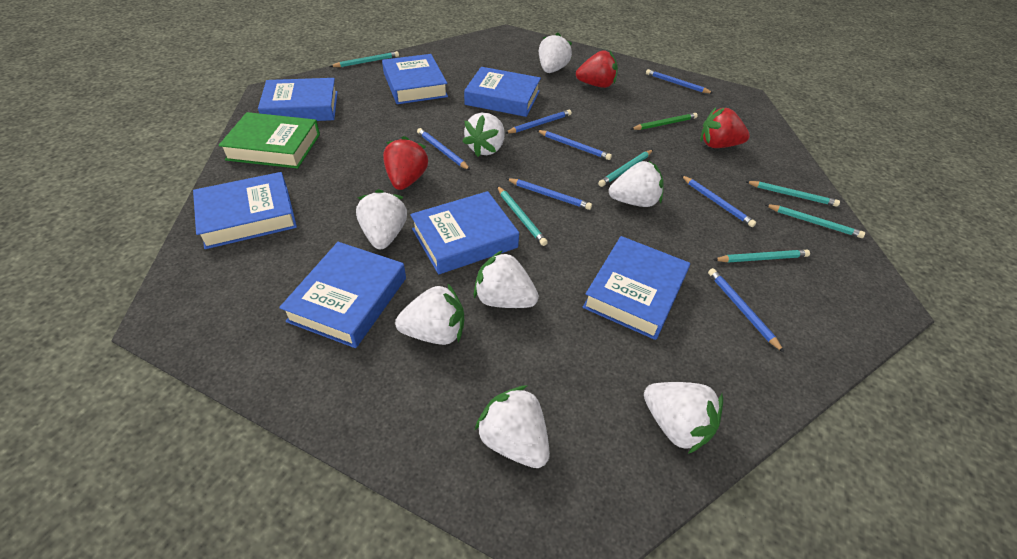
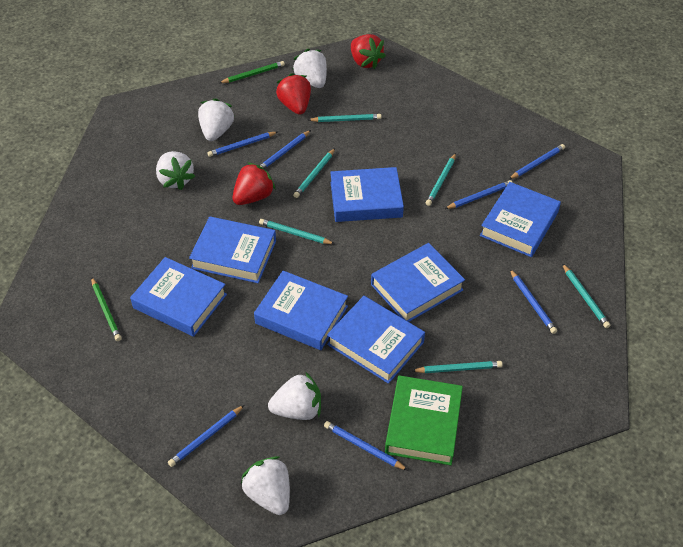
green pencil: 1 -> 2
white strawberry: 8 -> 5

